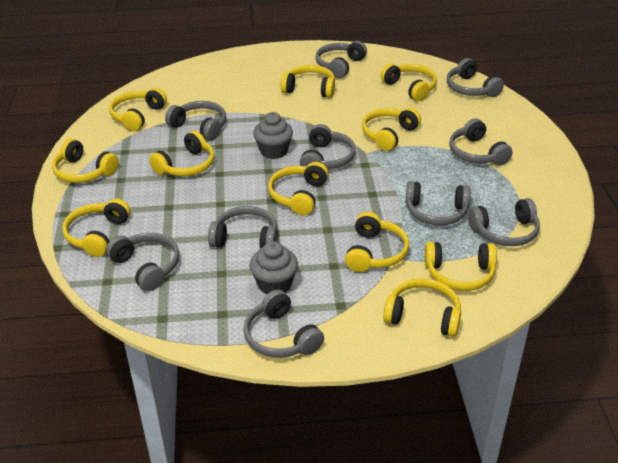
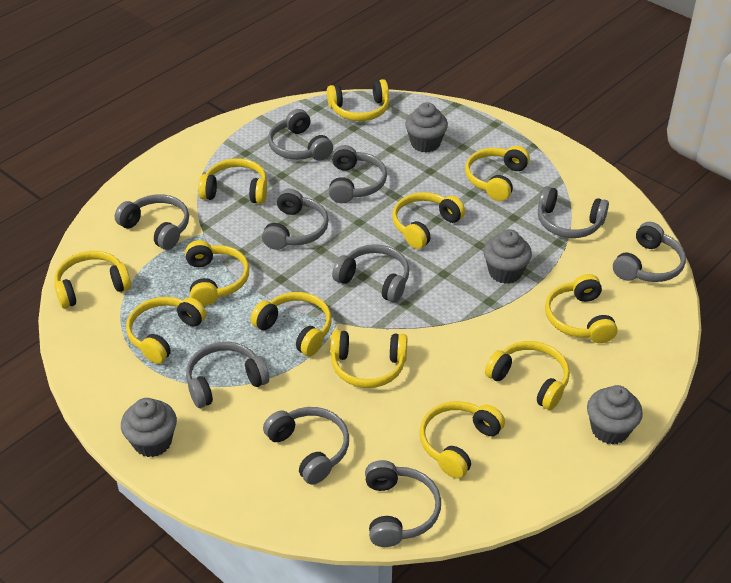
grey cupcake: 2 -> 4
yellow headphones: 11 -> 12

